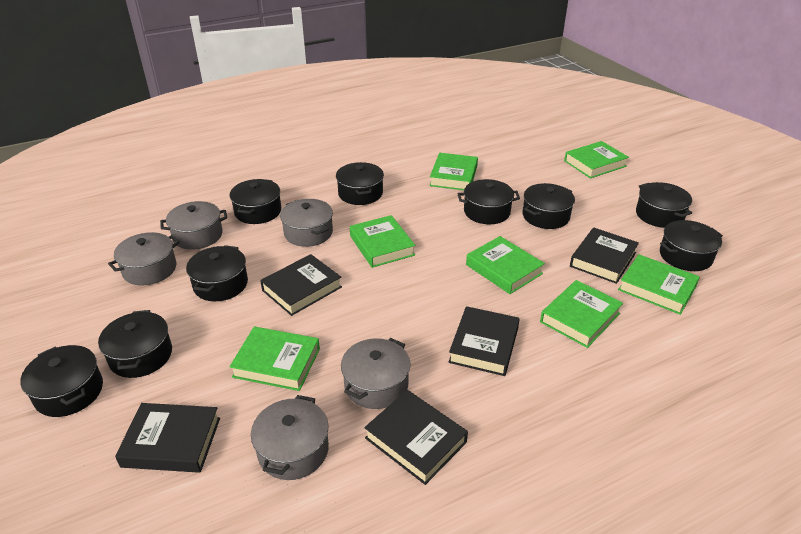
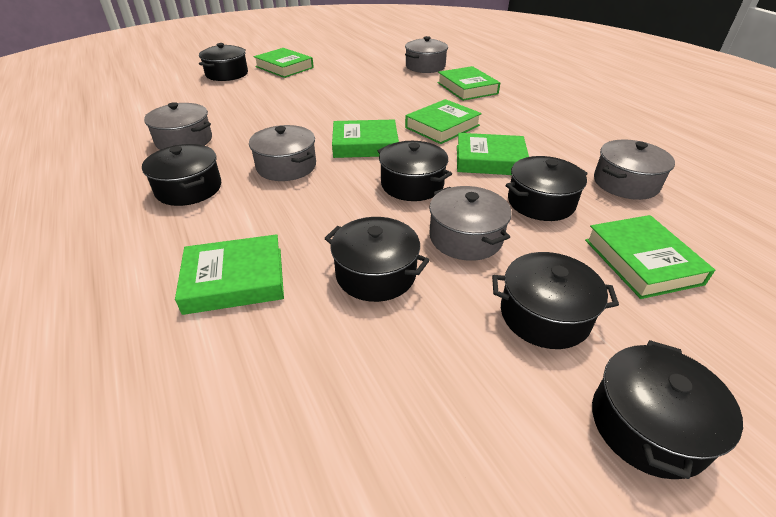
black book: 5 -> 0
black pot: 9 -> 7

